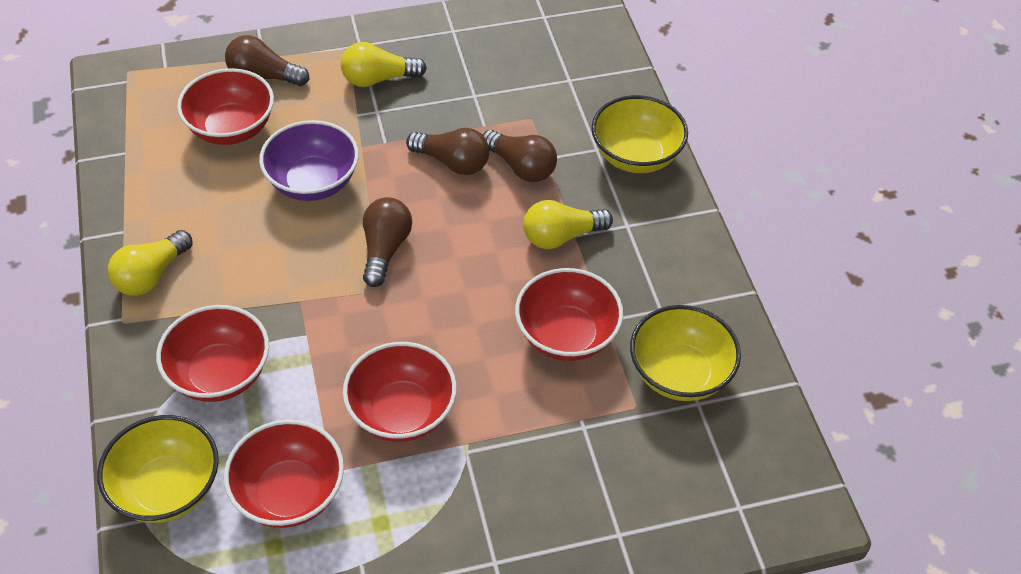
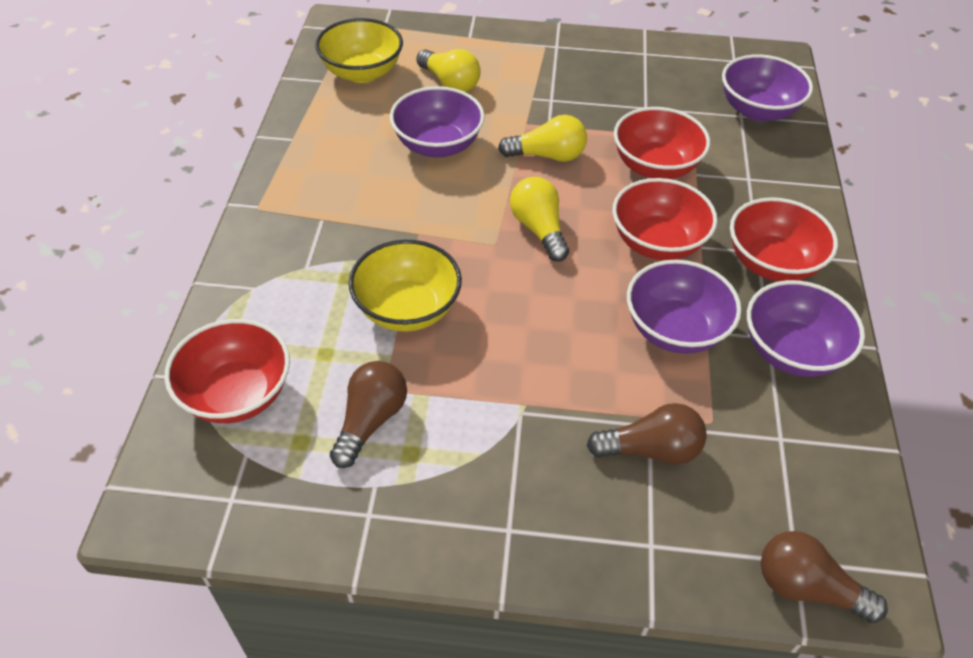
brown light bulb: 4 -> 3
purple bowl: 1 -> 4
red bowl: 5 -> 4
yellow bowl: 3 -> 2

